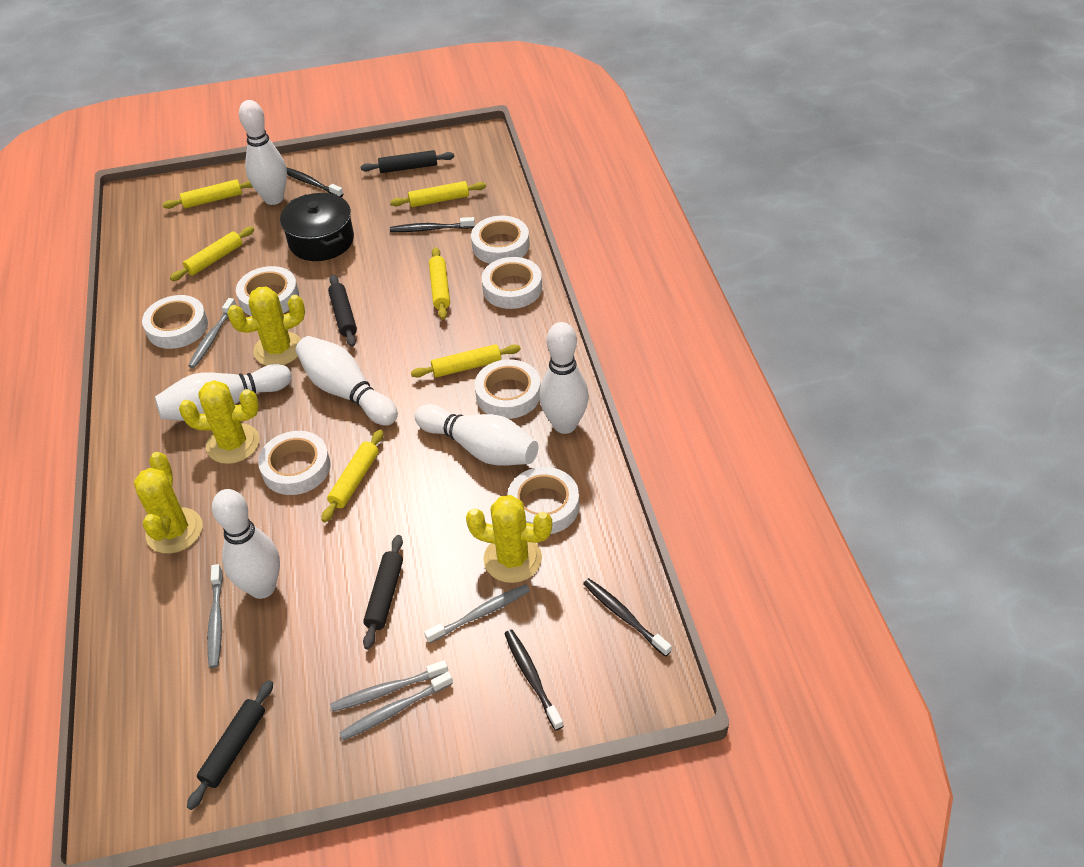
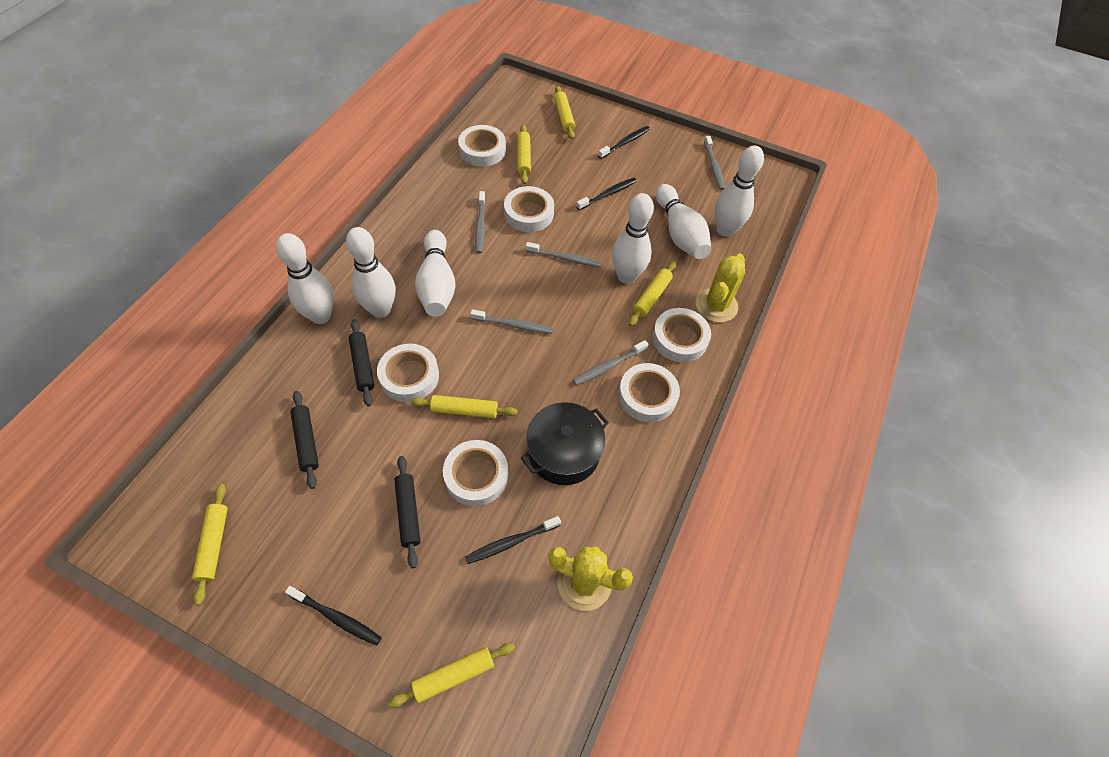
black rolling pin: 4 -> 3
white tape: 7 -> 6
yellow cactus: 4 -> 2

